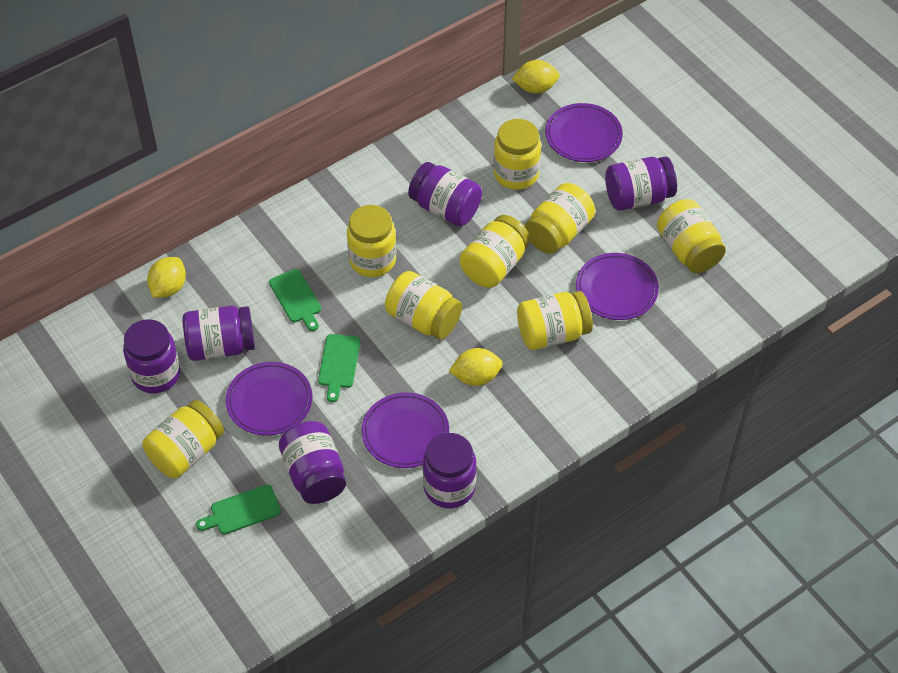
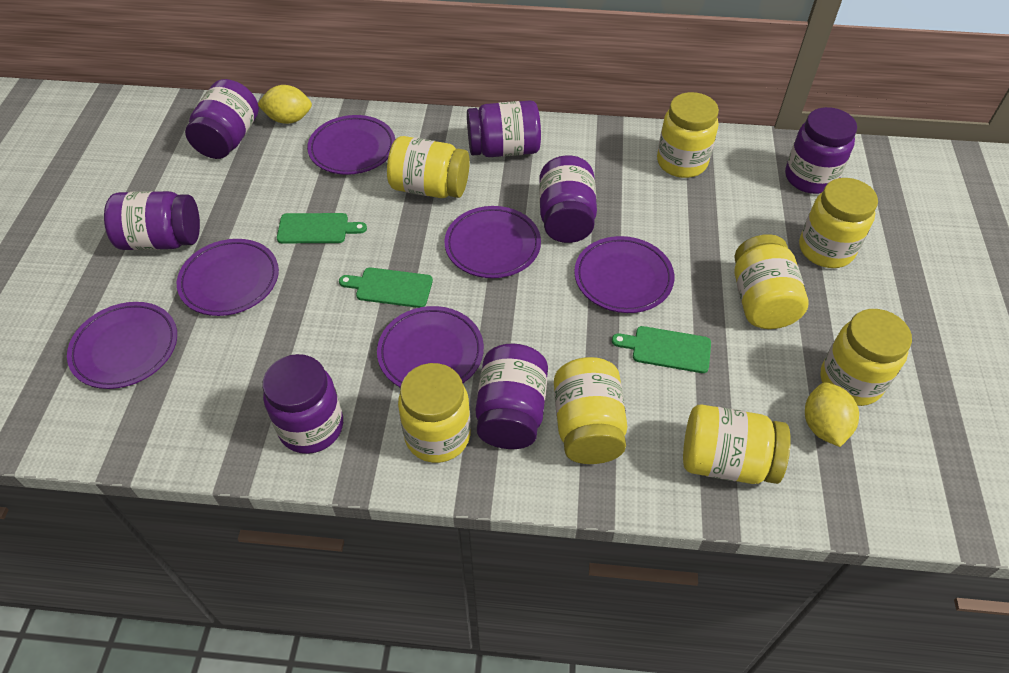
purple jar: 6 -> 7
purple plate: 4 -> 6
yellow lemon: 3 -> 2

